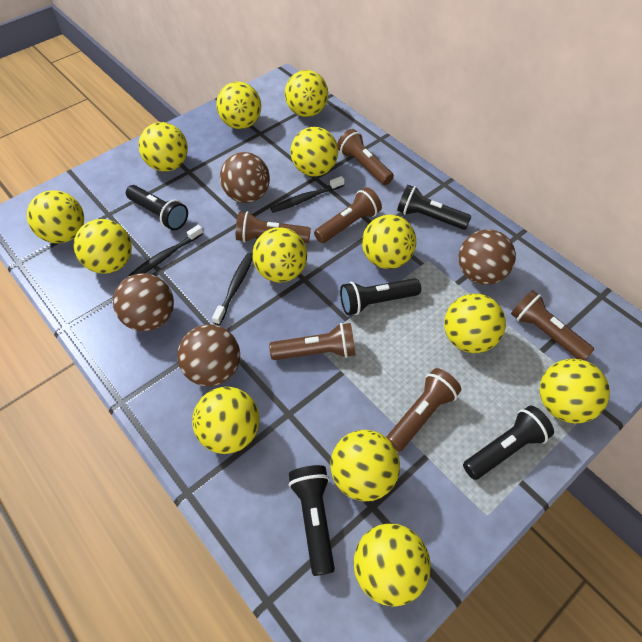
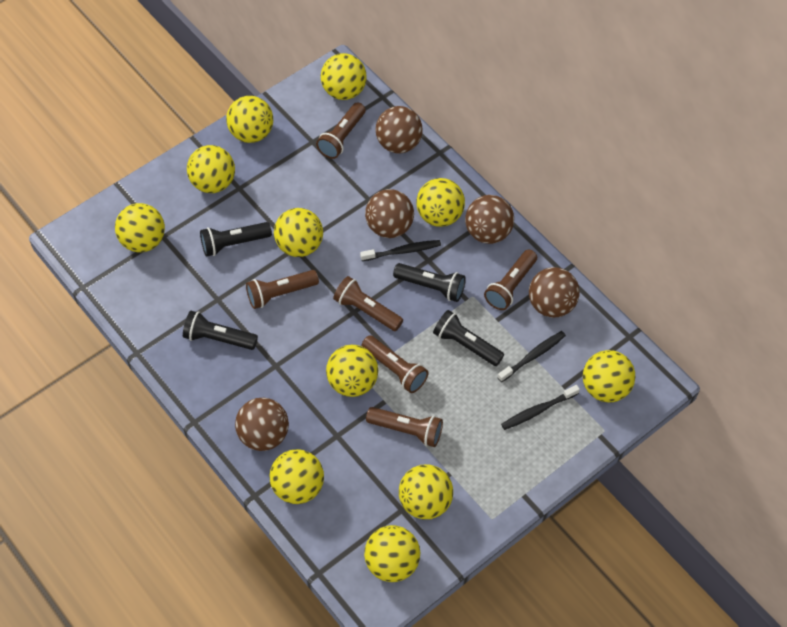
black flashlight: 5 -> 4
brown ball: 4 -> 5
yellow ball: 13 -> 11

